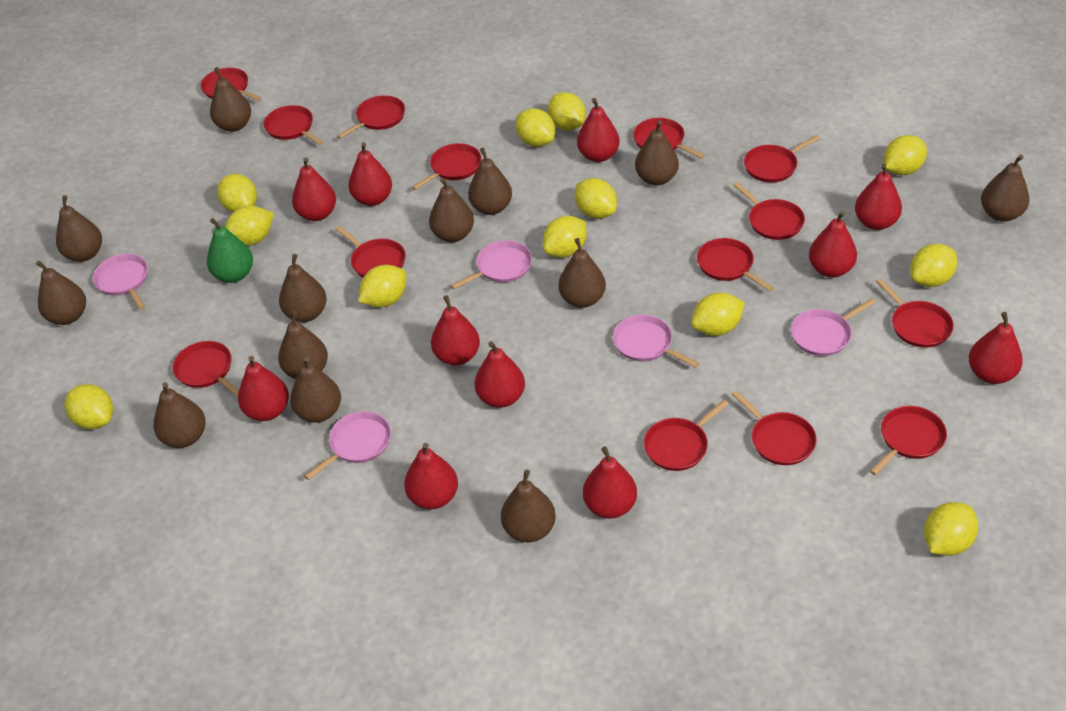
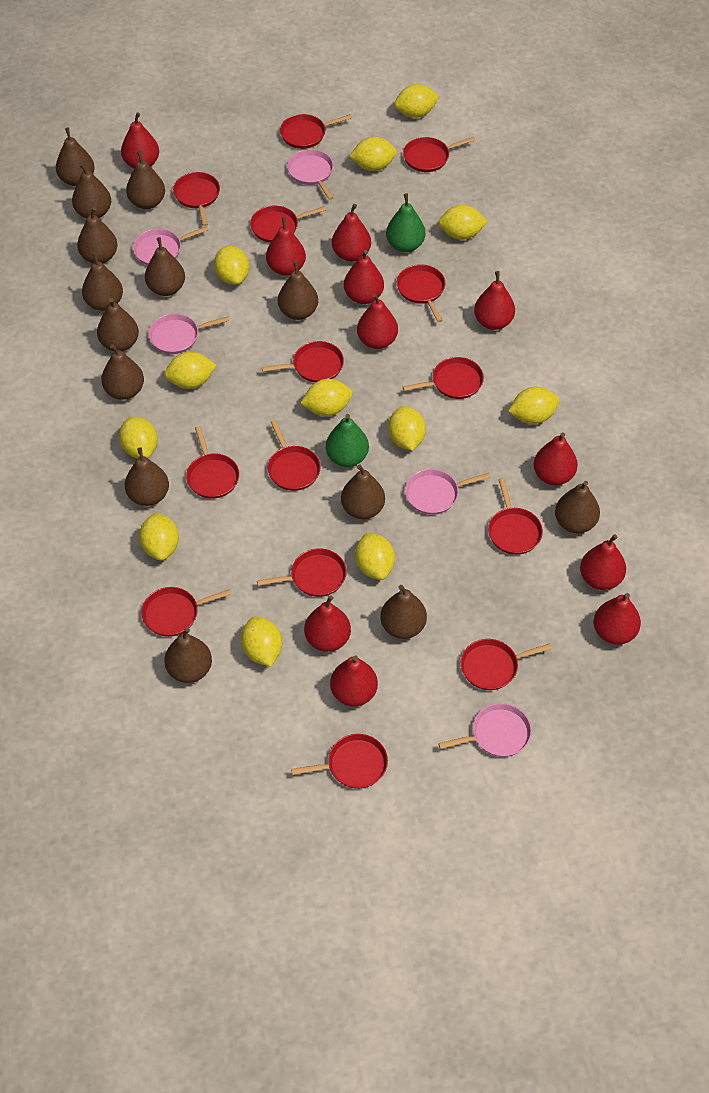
brown pear: 13 -> 14
green pear: 1 -> 2

